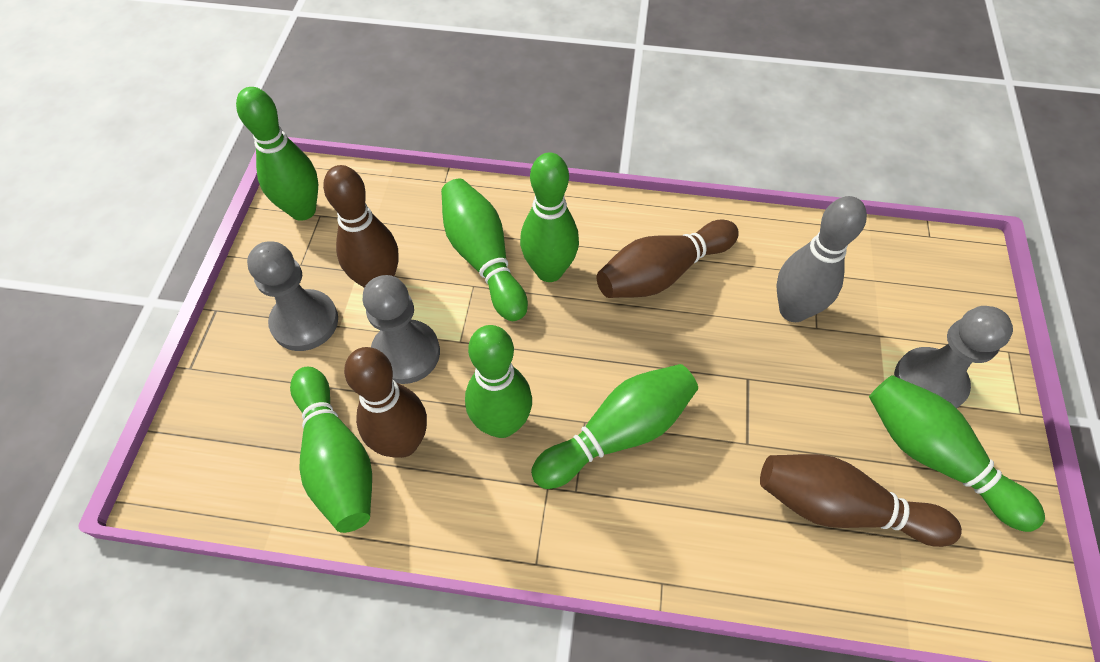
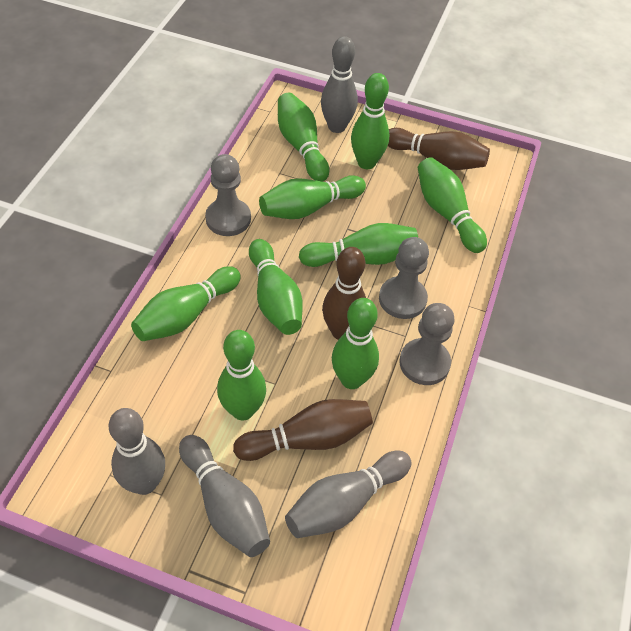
brown bowling pin: 4 -> 3
green bowling pin: 7 -> 9
grey bowling pin: 1 -> 4

